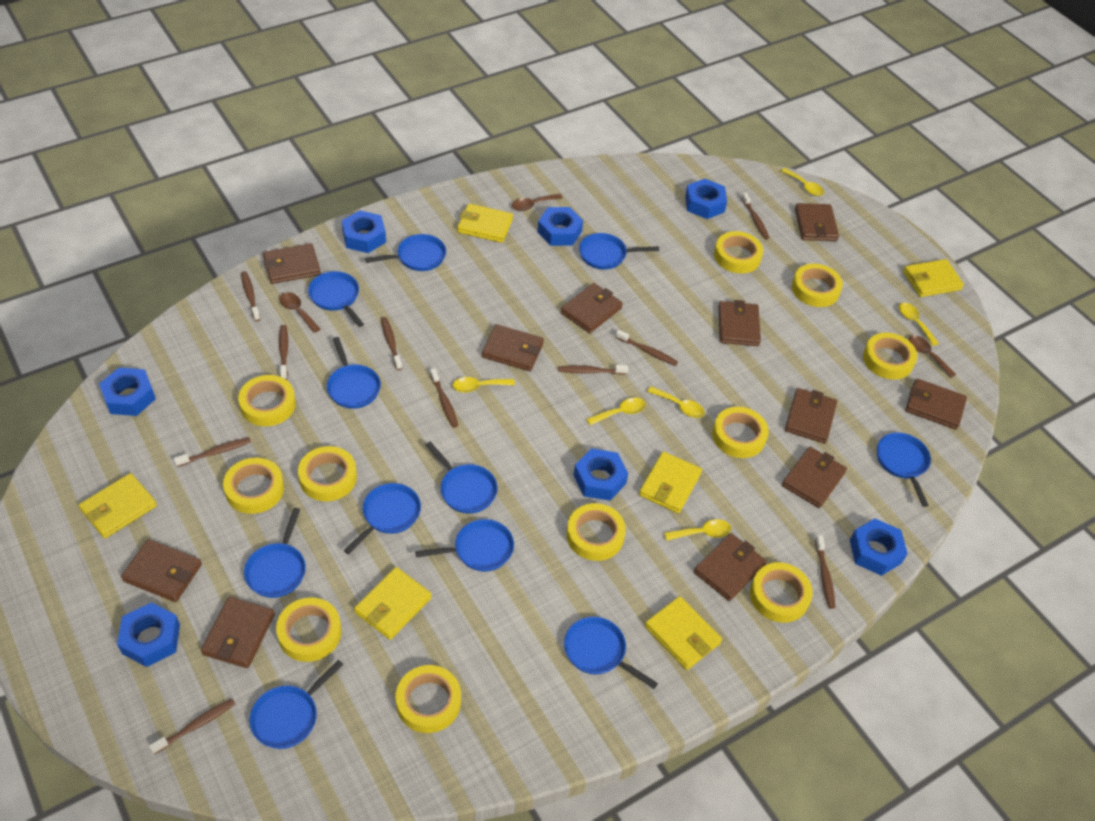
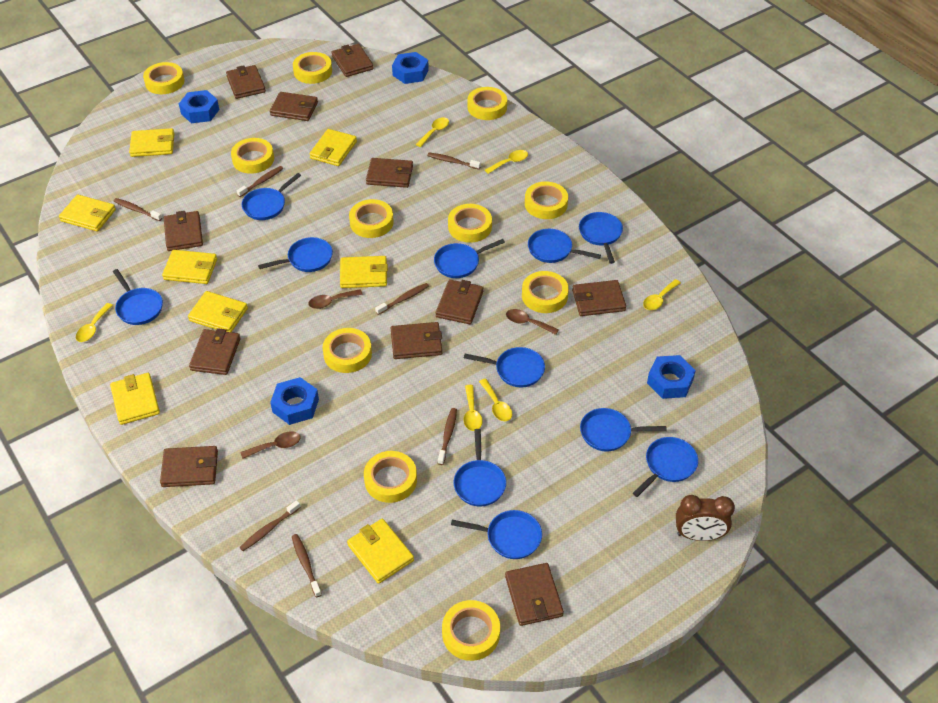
blue nut: 7 -> 4
brown clock: 0 -> 1
brown toothbrush: 10 -> 7
yellow wallet: 6 -> 8

